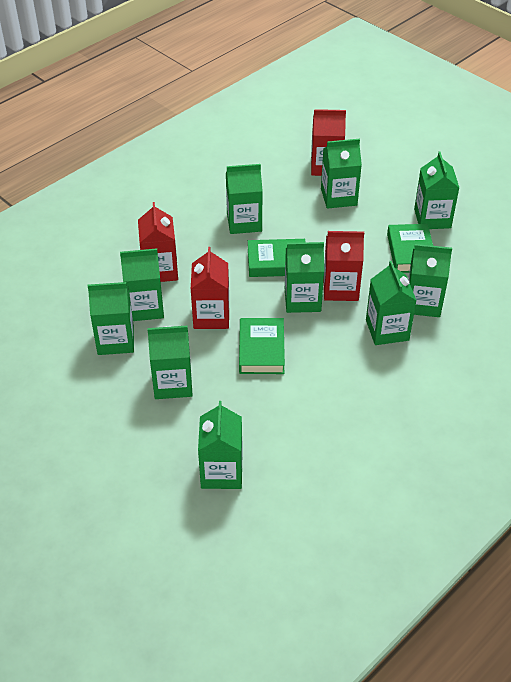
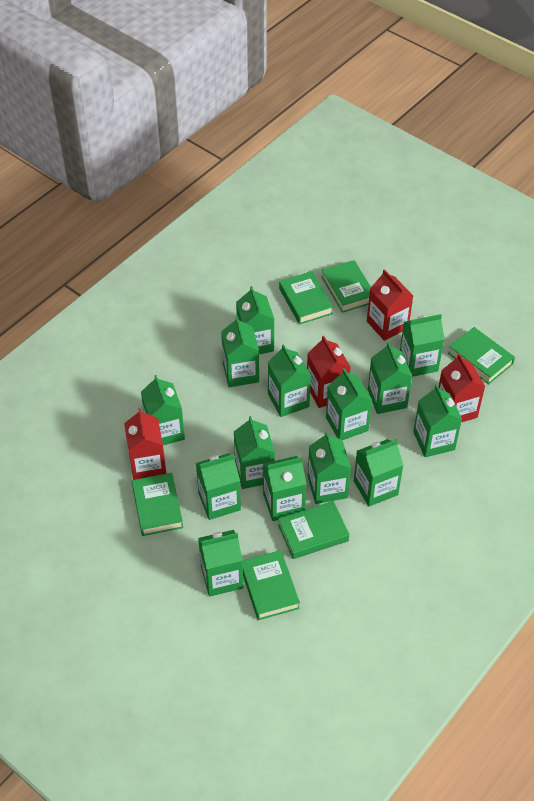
green book: 3 -> 6
green carton: 10 -> 14

